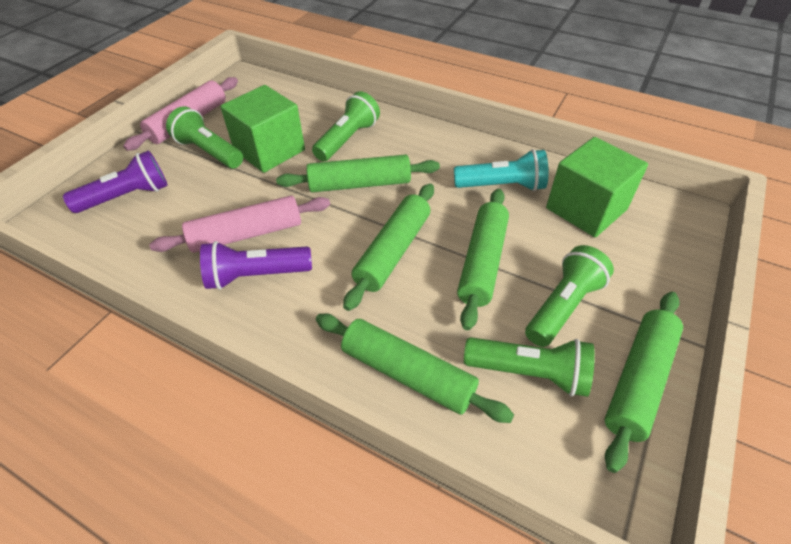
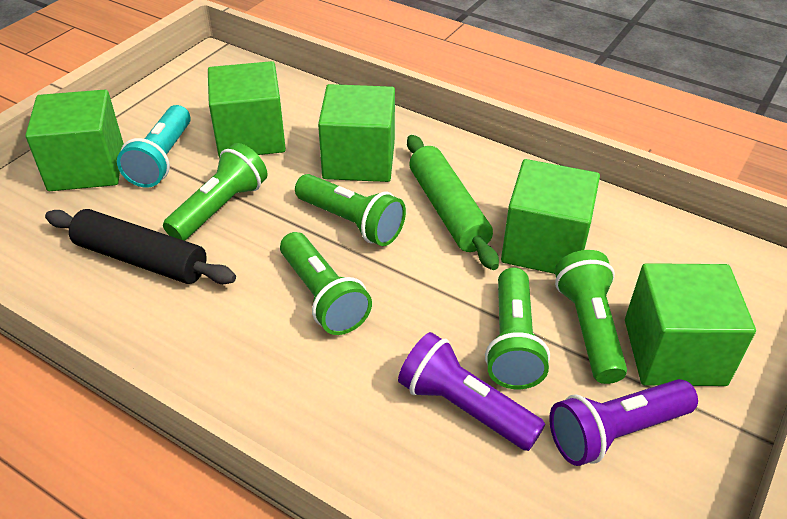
black rolling pin: 0 -> 1
green cube: 2 -> 5
green flashlight: 4 -> 5
green rolling pin: 5 -> 1
pink rolling pin: 2 -> 0

